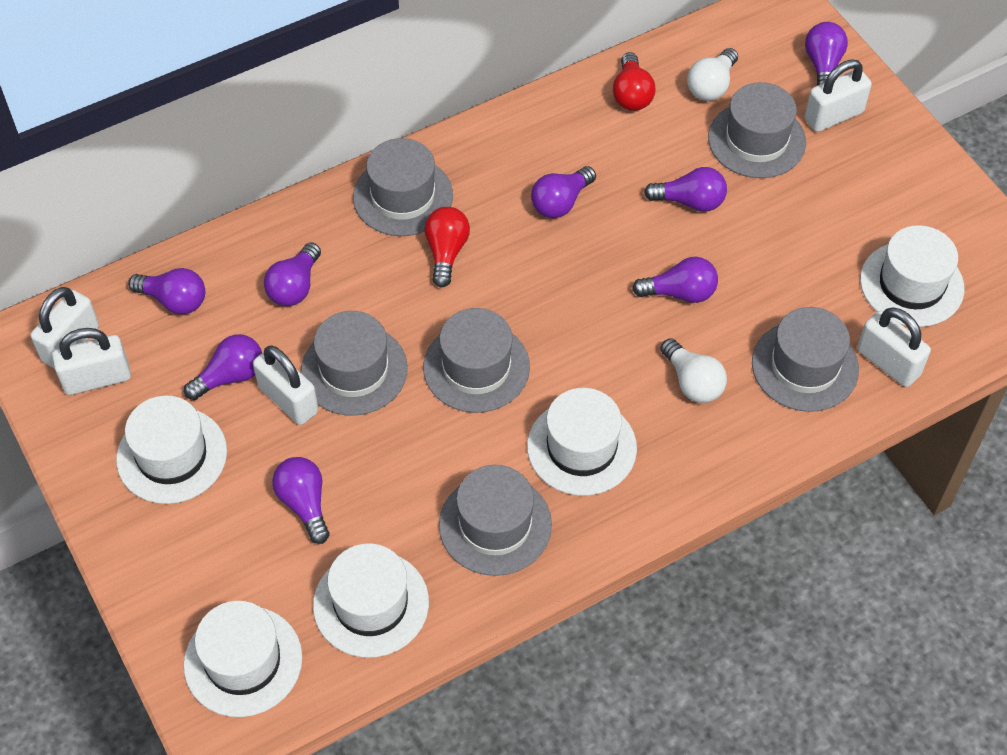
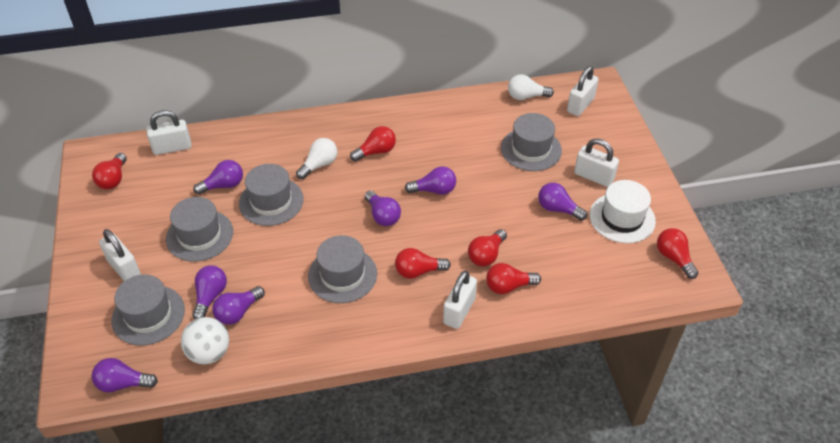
grey hat: 6 -> 5
purple light bulb: 8 -> 7
red light bulb: 2 -> 6
white ball: 0 -> 1
white hat: 5 -> 1

